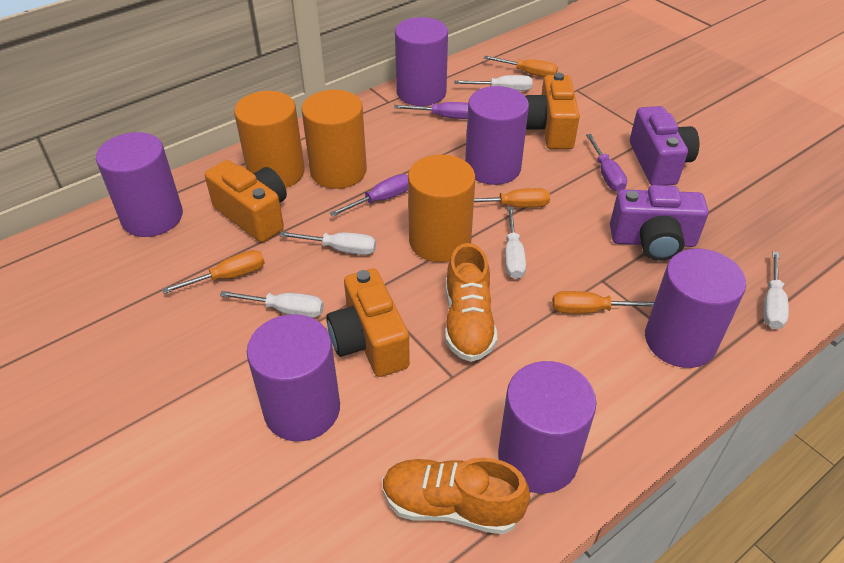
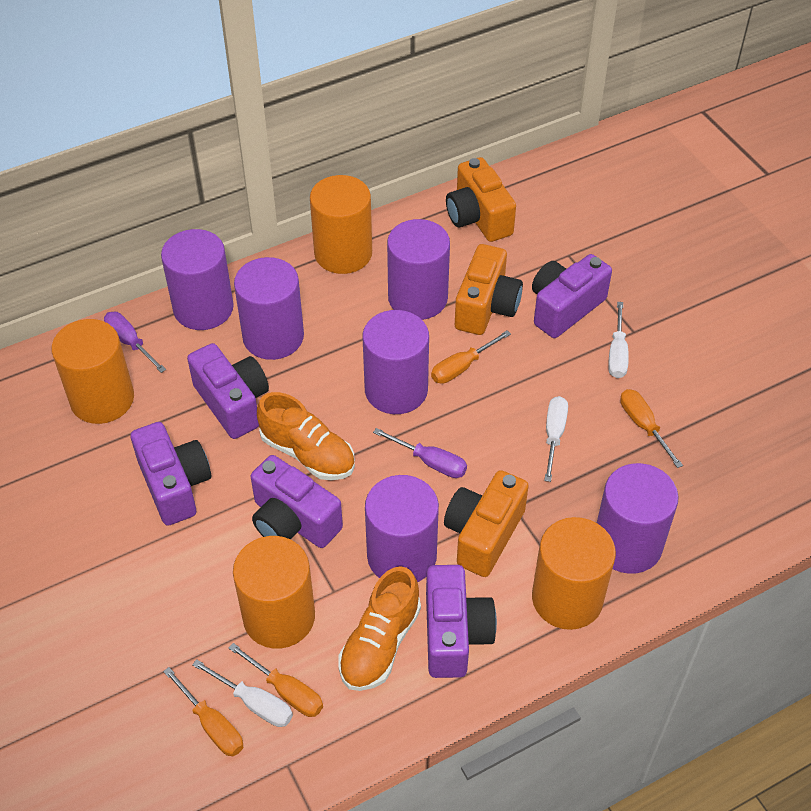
orange cylinder: 3 -> 4
purple camera: 2 -> 5
purple screwdriver: 3 -> 2
white screwdriver: 5 -> 3

